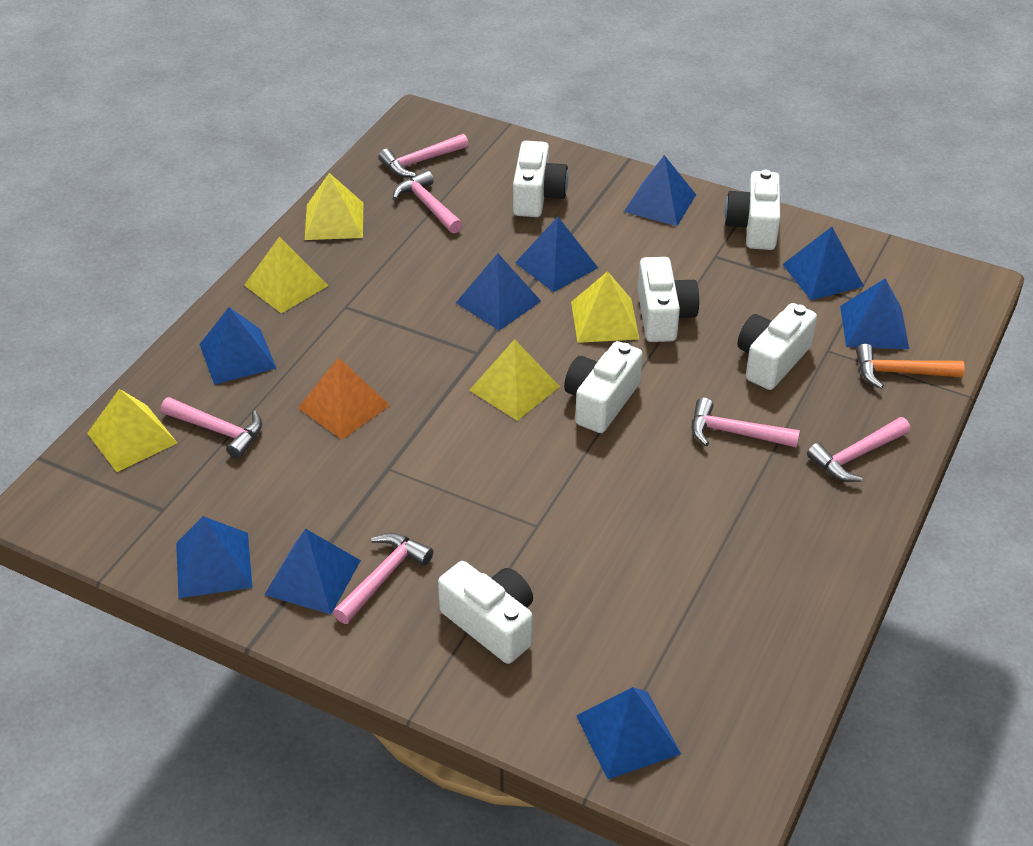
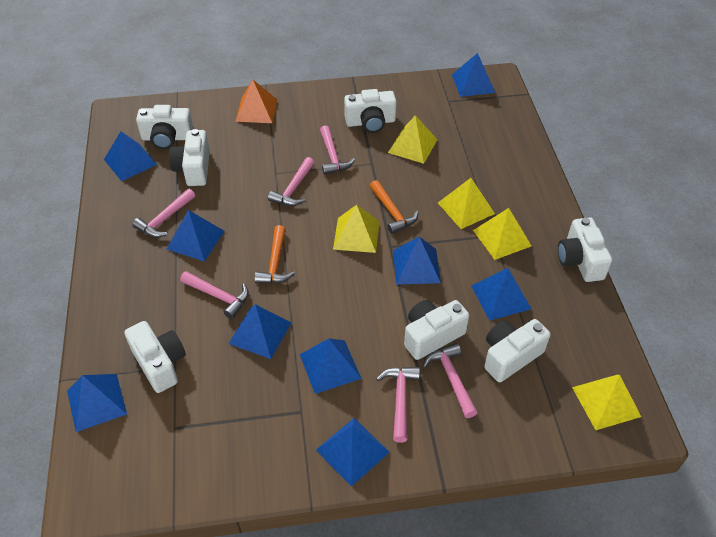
orange hammer: 1 -> 2
white camera: 6 -> 7

